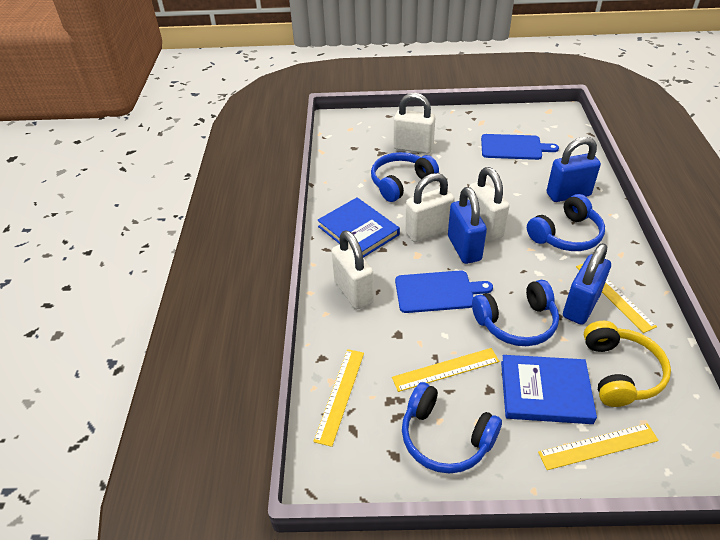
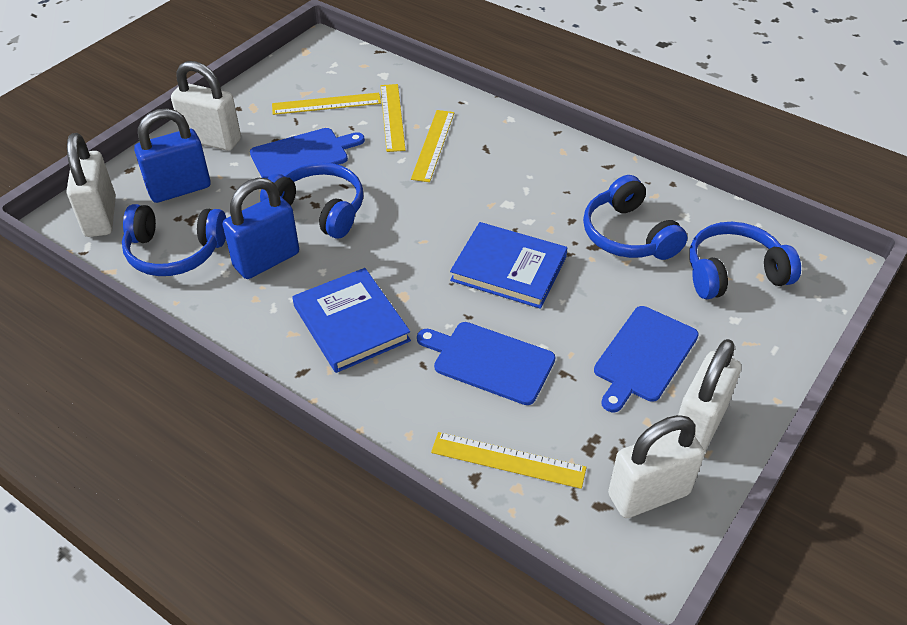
blue cutting board: 2 -> 3
blue padlock: 3 -> 2
yellow headphones: 1 -> 0

